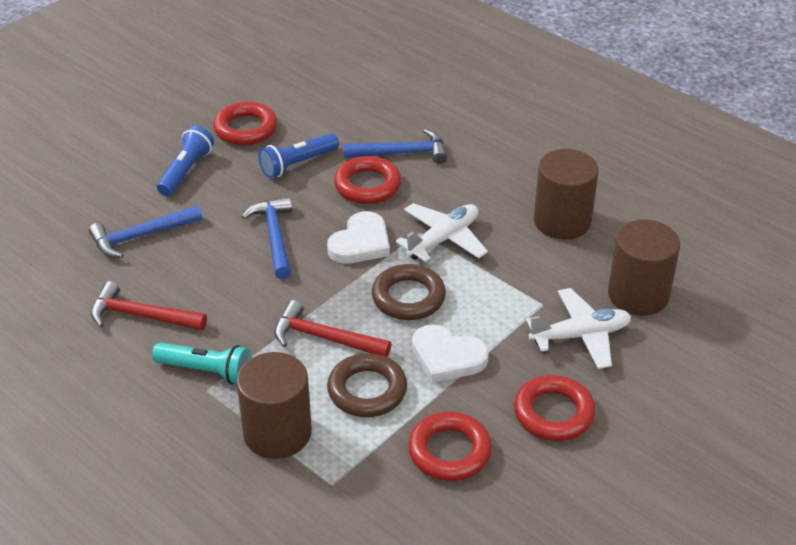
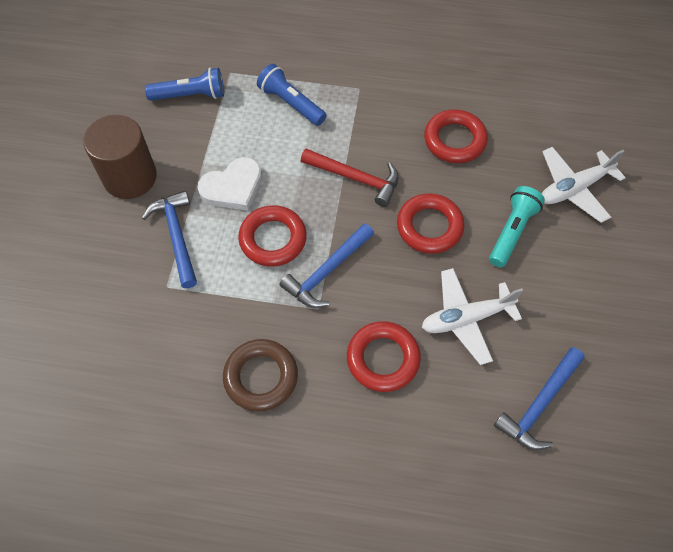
brown cylinder: 3 -> 1
brown ring: 2 -> 1
red hammer: 2 -> 1
white heart: 2 -> 1

